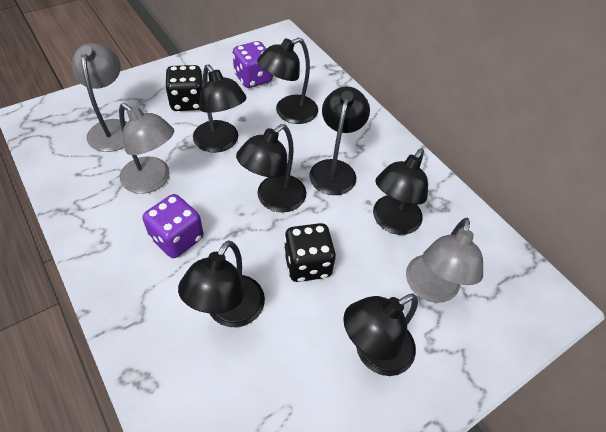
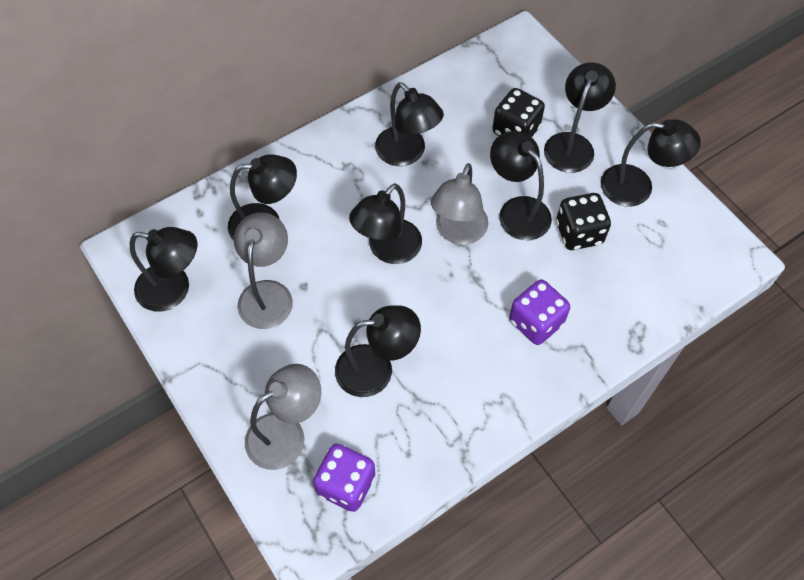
black lamp: 7 -> 8

